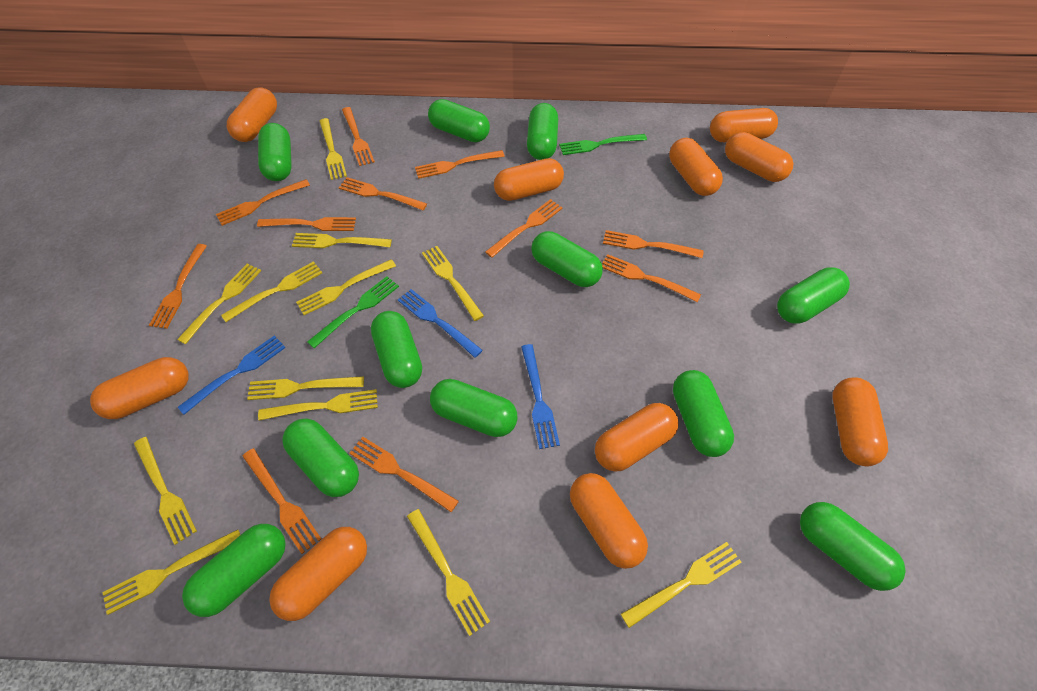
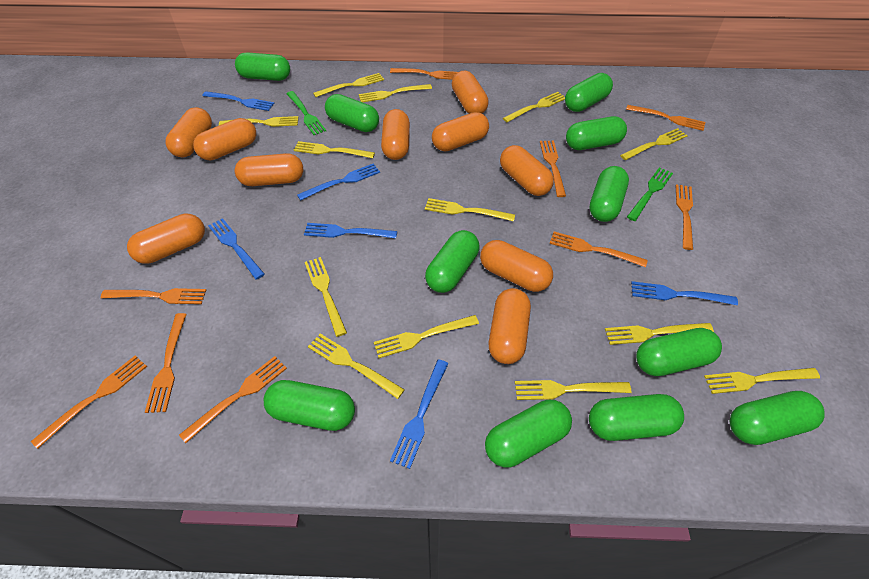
blue fork: 3 -> 6
orange fork: 11 -> 9
yellow fork: 12 -> 13

